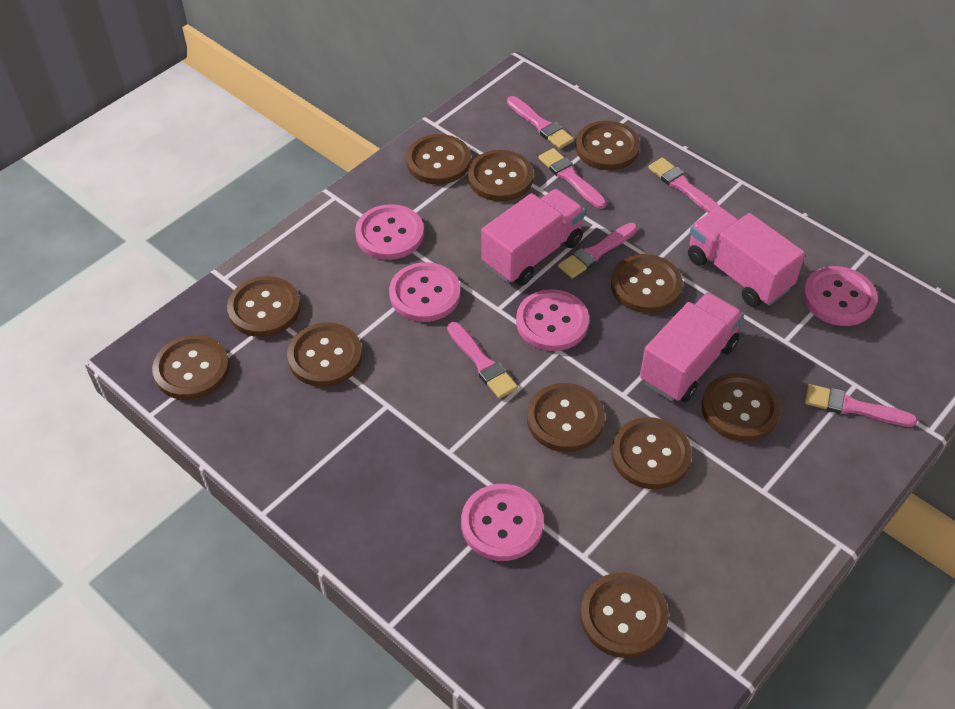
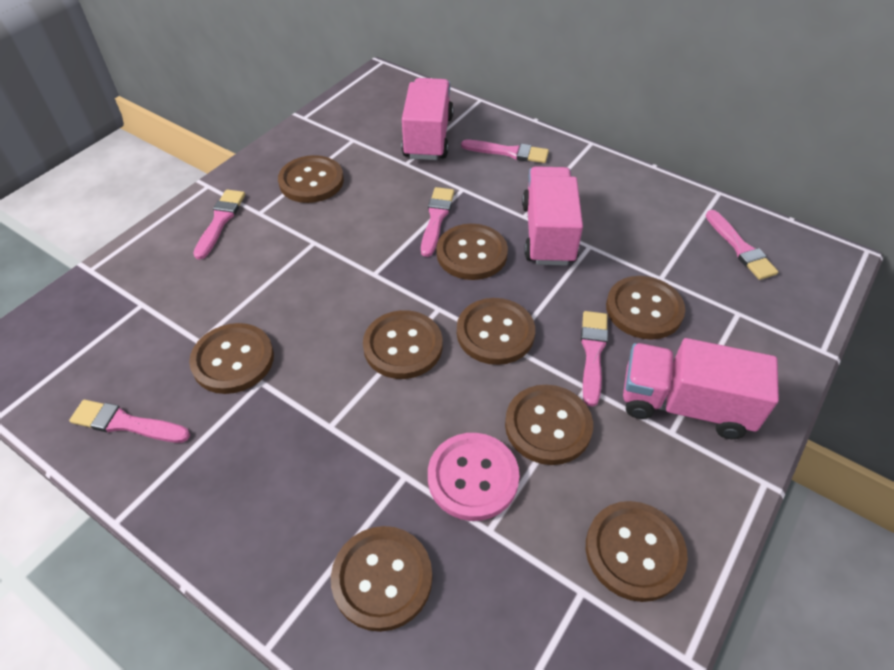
brown button: 11 -> 9
pink button: 5 -> 1

